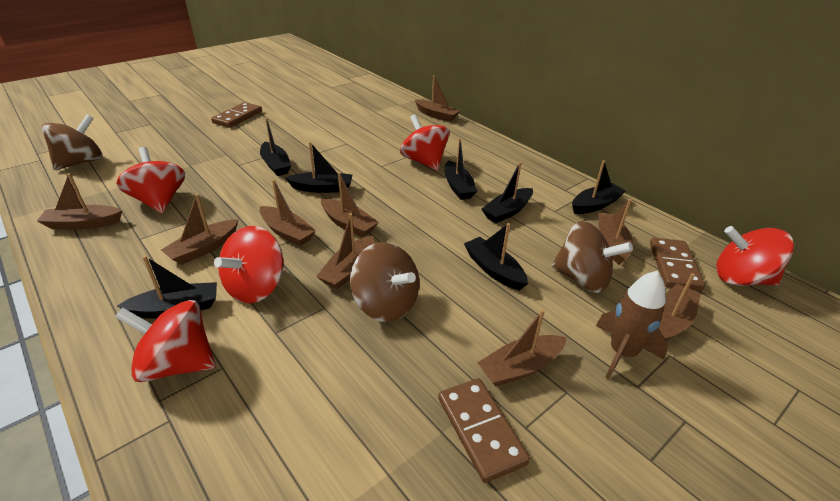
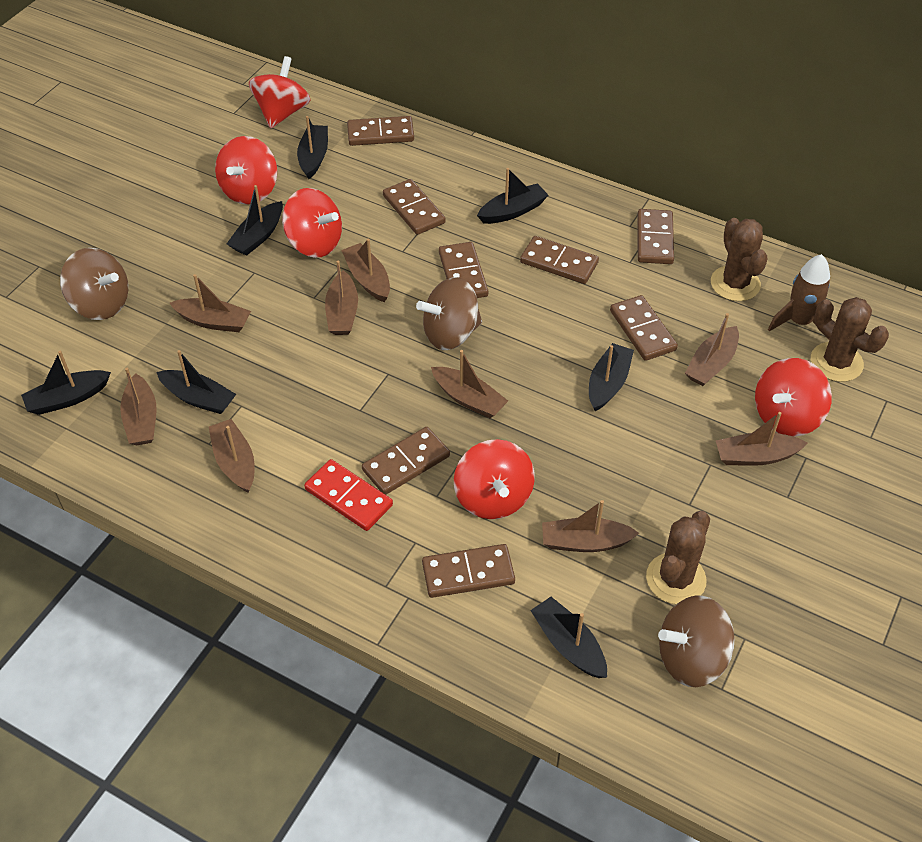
brown cactus: 0 -> 3
brown domino: 3 -> 8
red domino: 0 -> 1

